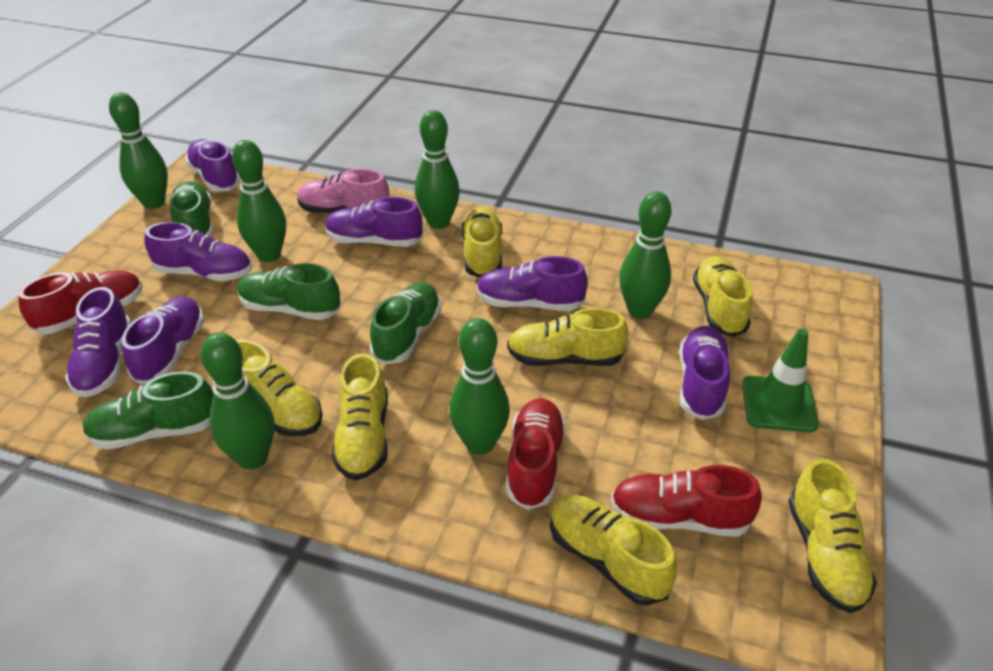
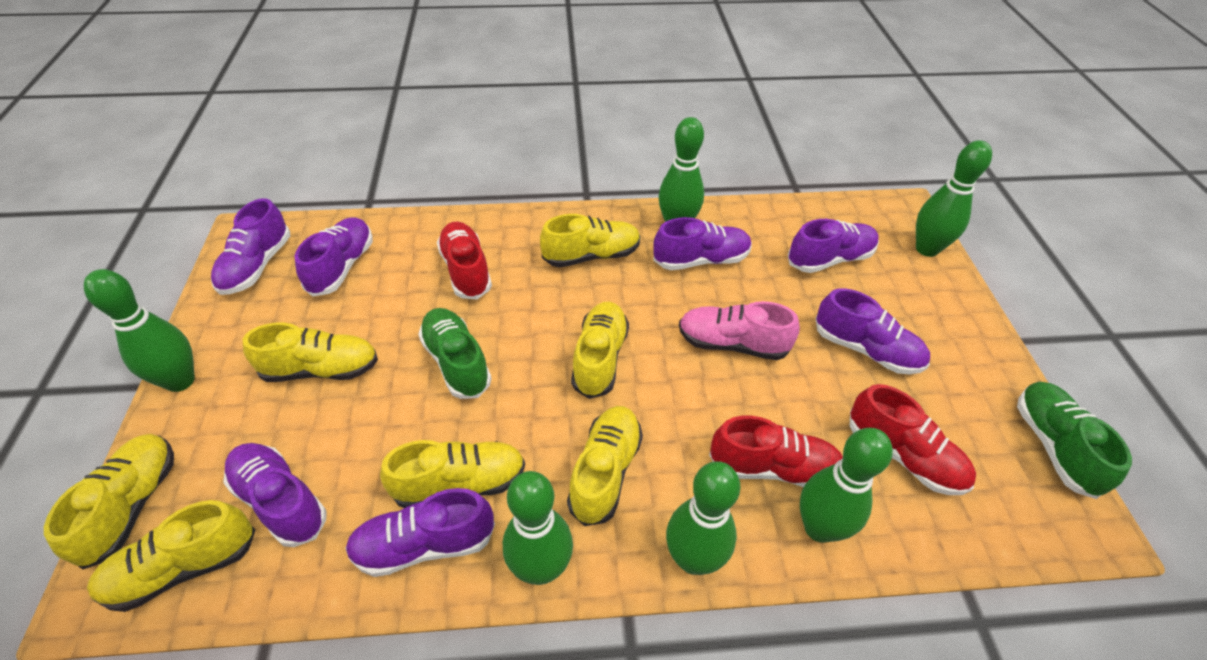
green shoe: 4 -> 2
green traffic cone: 1 -> 0

